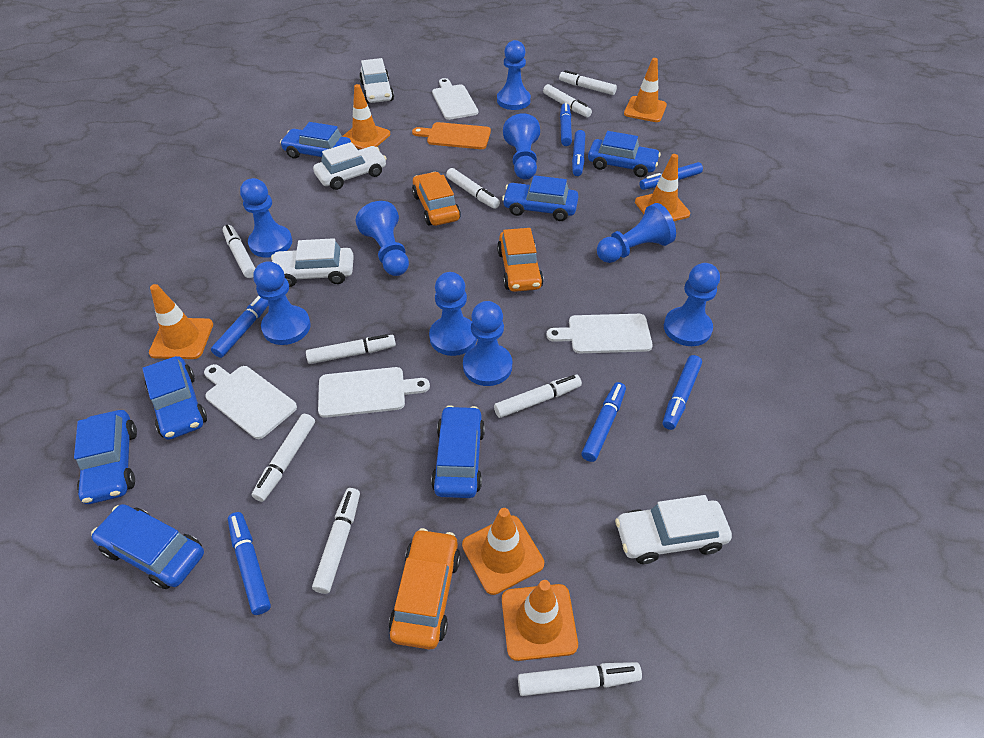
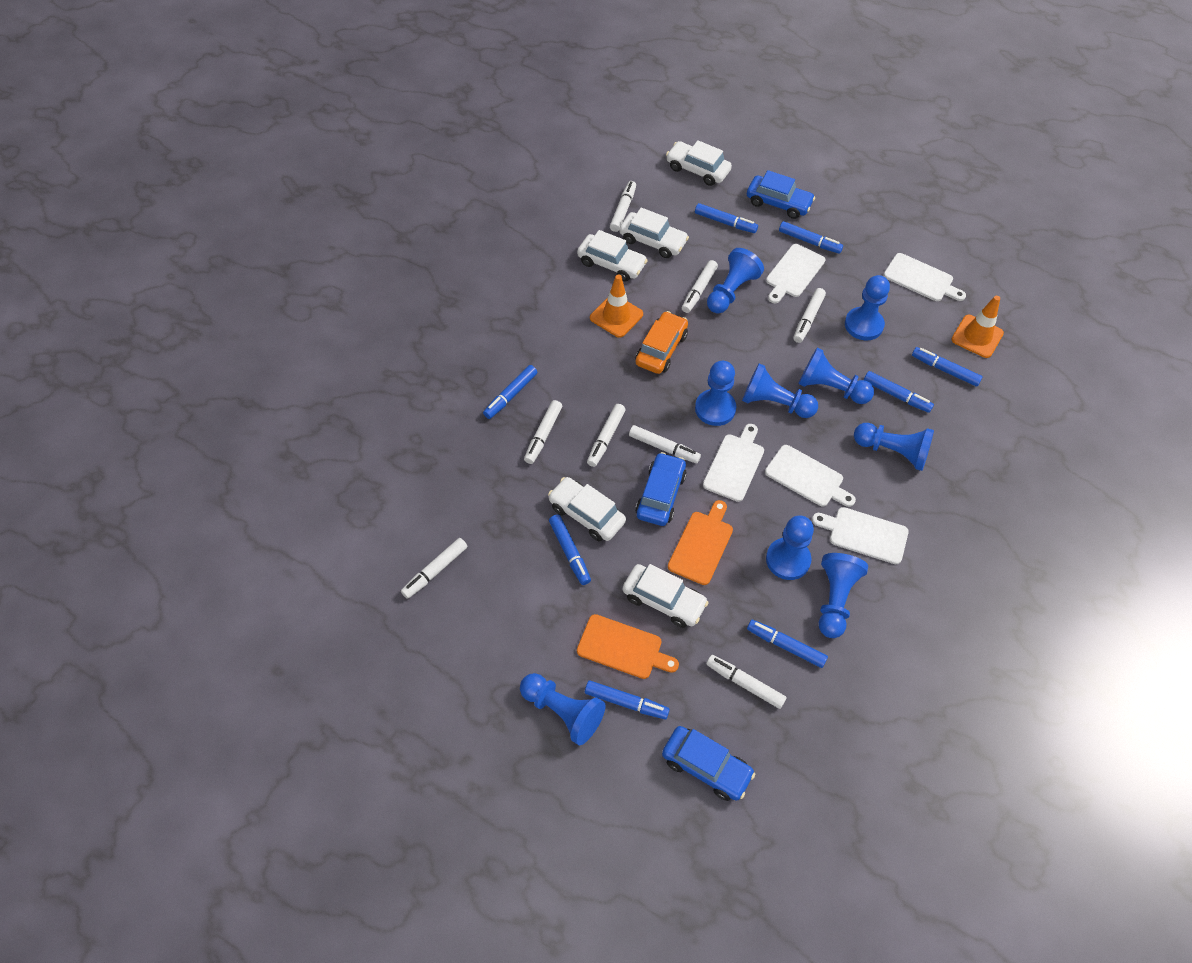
blue car: 7 -> 3
blue marker: 7 -> 8
orange car: 3 -> 1
orange cutting board: 1 -> 2
orange traffic cone: 6 -> 2
white car: 4 -> 5
white cutting board: 4 -> 5
white marker: 9 -> 8

